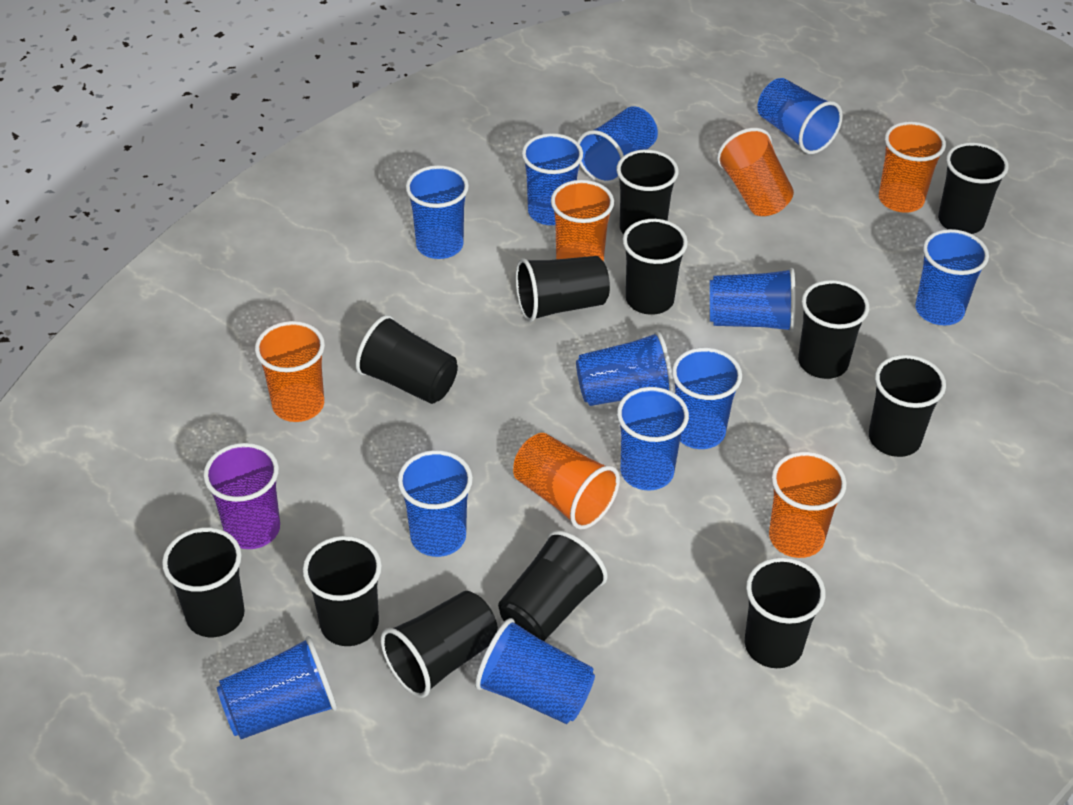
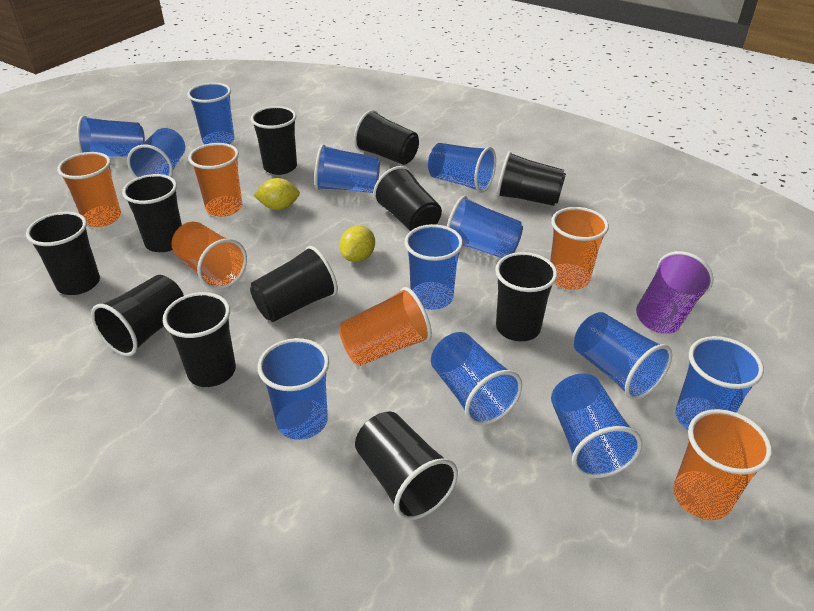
black cup: 12 -> 11
yellow lemon: 0 -> 2

